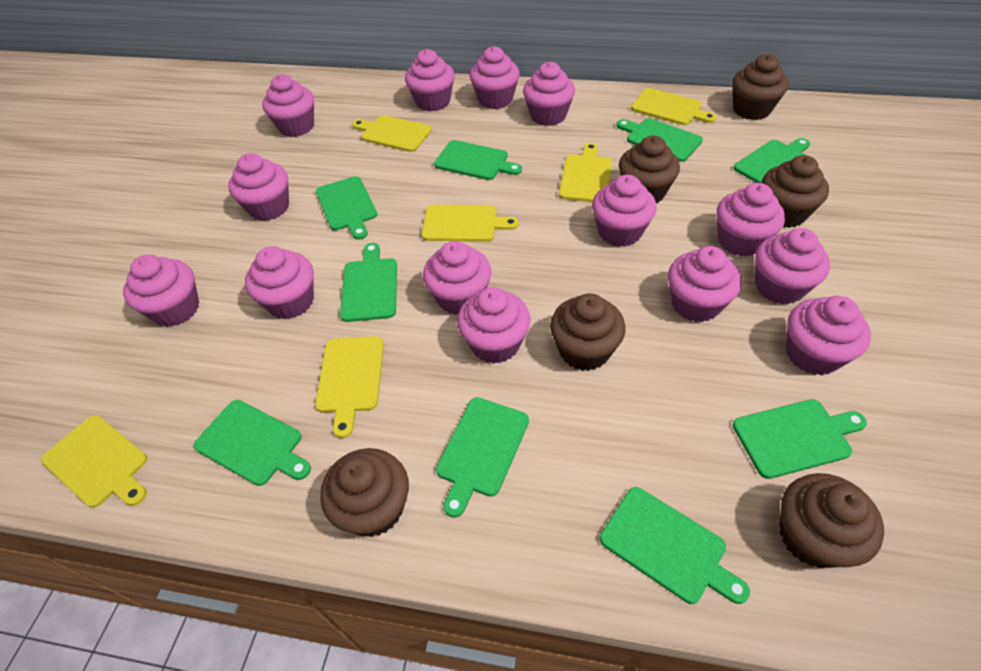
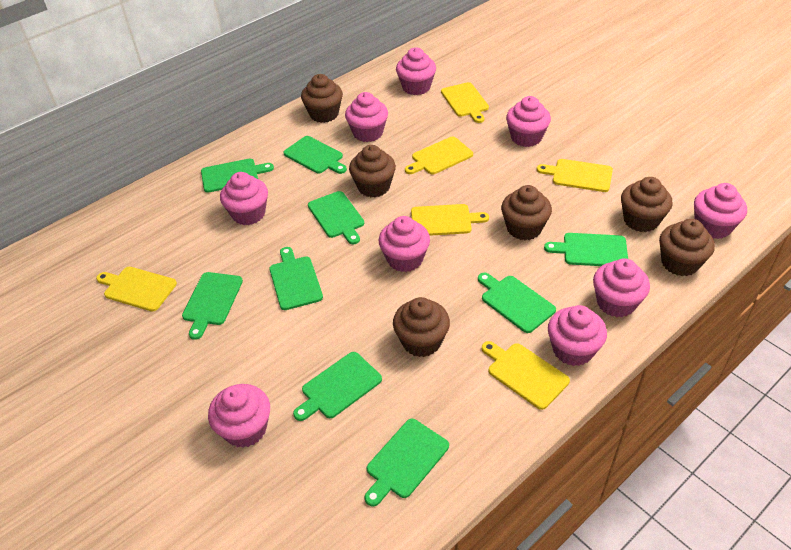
pink cupcake: 14 -> 9

